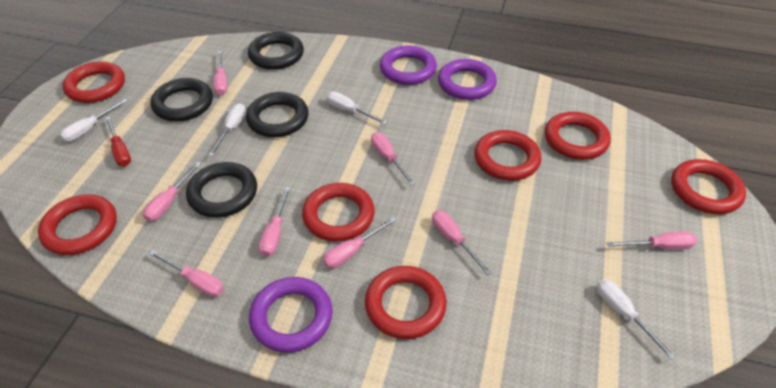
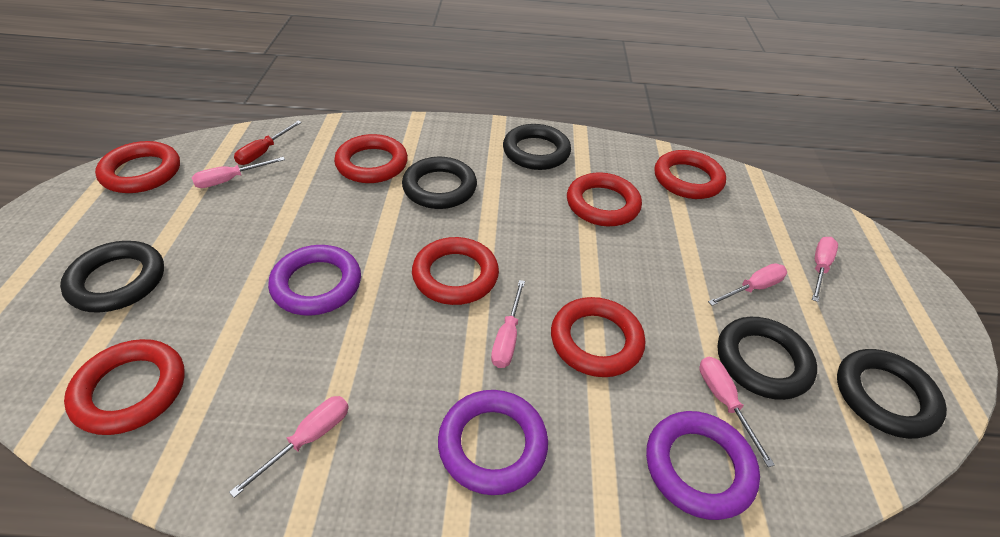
black ring: 4 -> 5
pink screwdriver: 8 -> 6
white screwdriver: 4 -> 0

